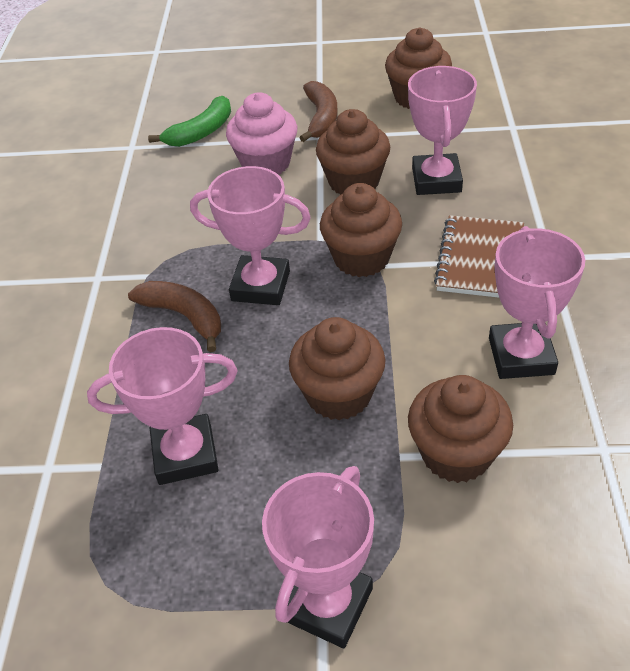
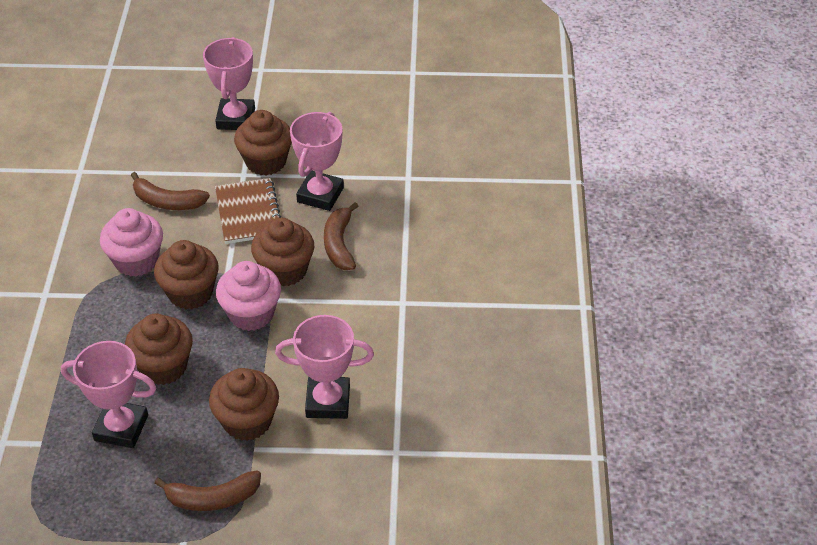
brown banana: 2 -> 3
green banana: 1 -> 0
pink cupcake: 1 -> 2
pink trophy: 5 -> 4

